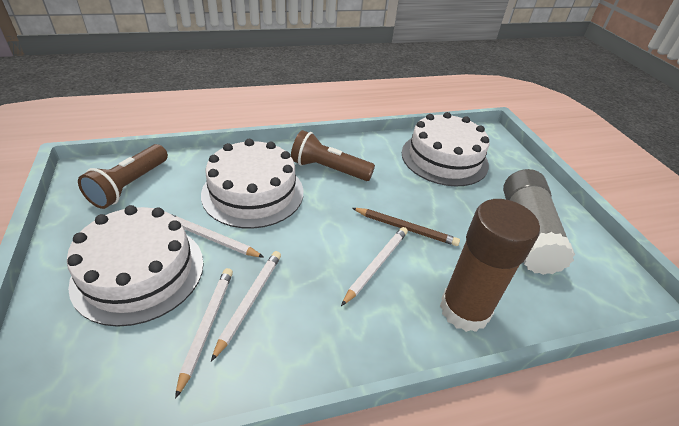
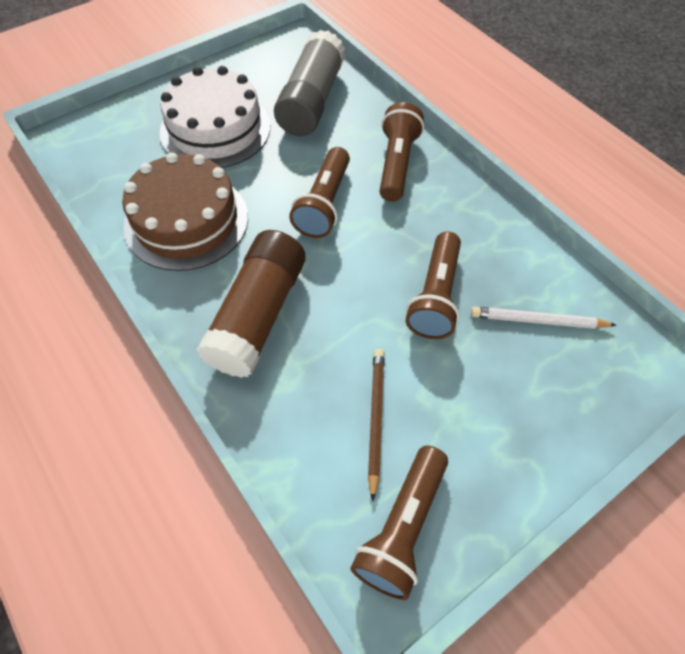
brown cake: 0 -> 1
brown flashlight: 2 -> 4
white cake: 3 -> 1
white pencil: 4 -> 1

